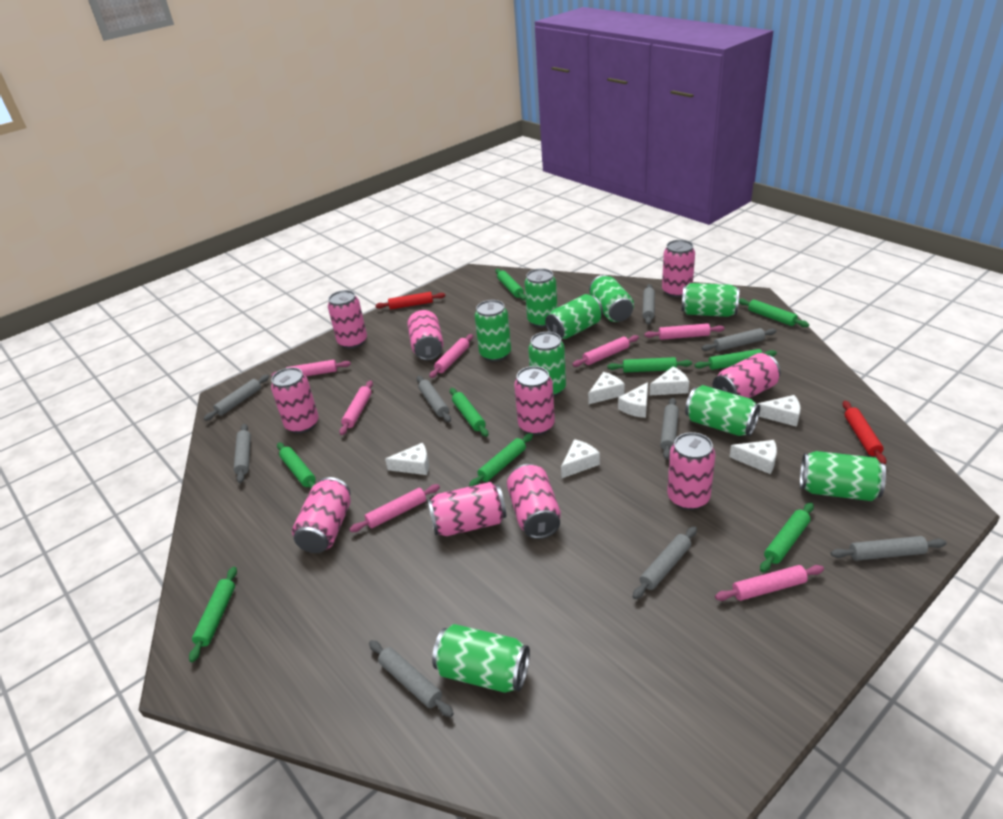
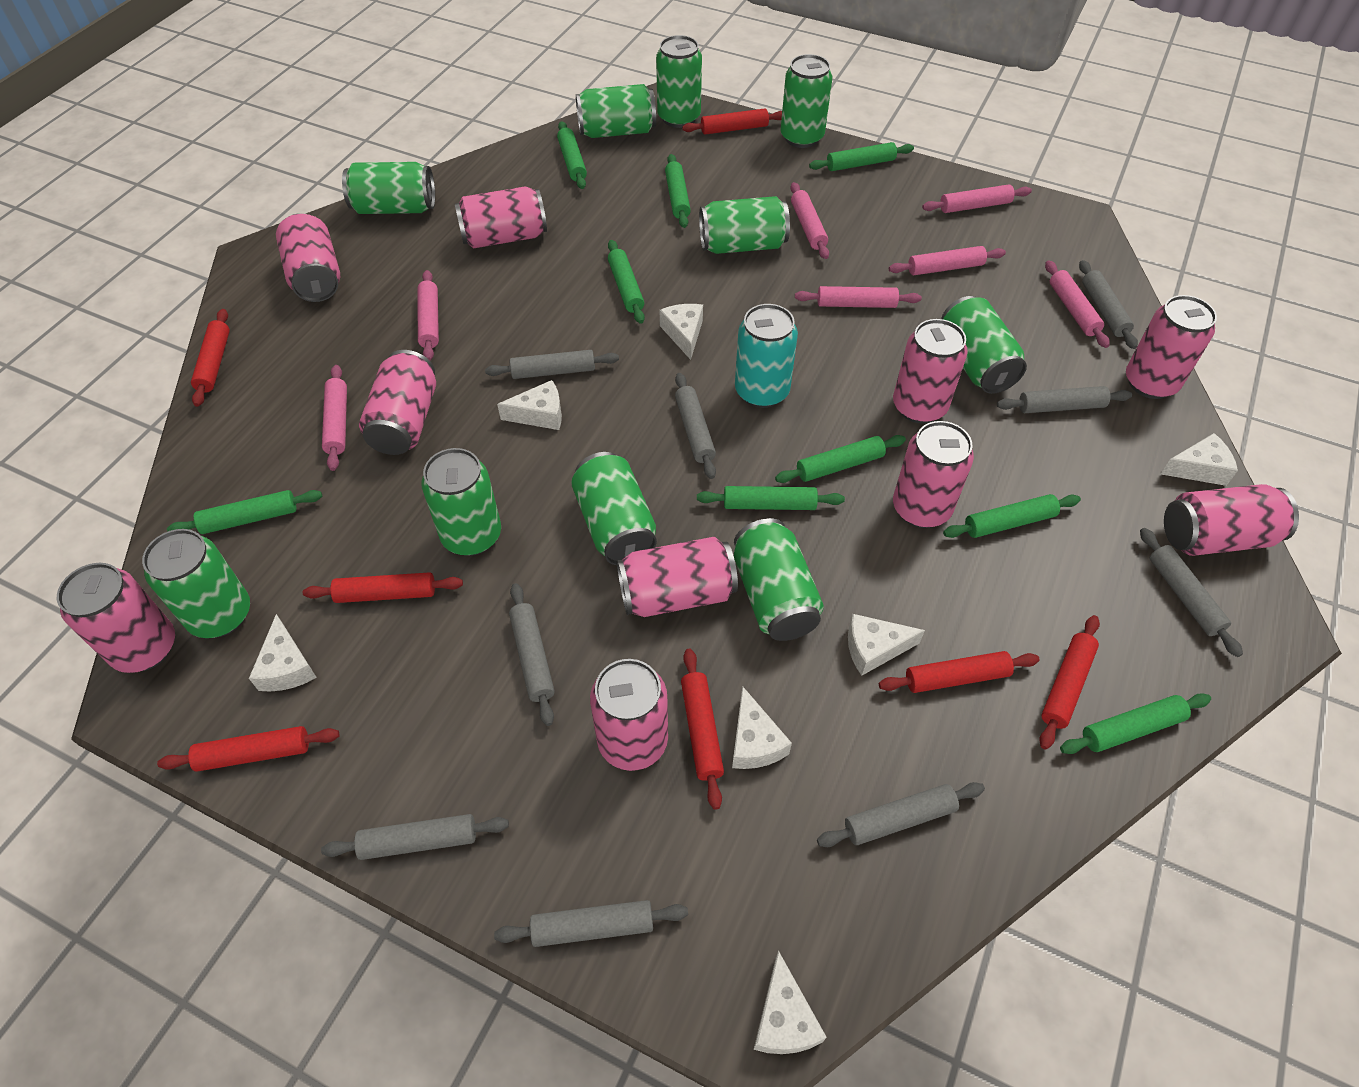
green can: 9 -> 10
red rolling pin: 2 -> 7
turquoise can: 0 -> 1

